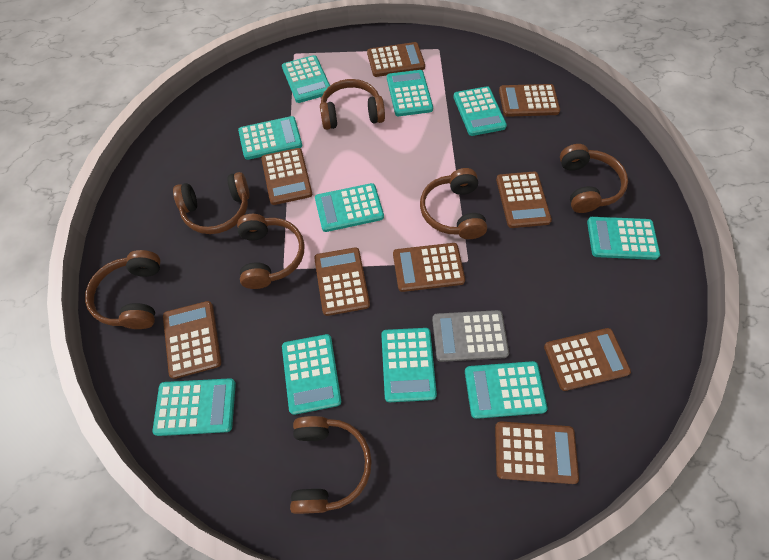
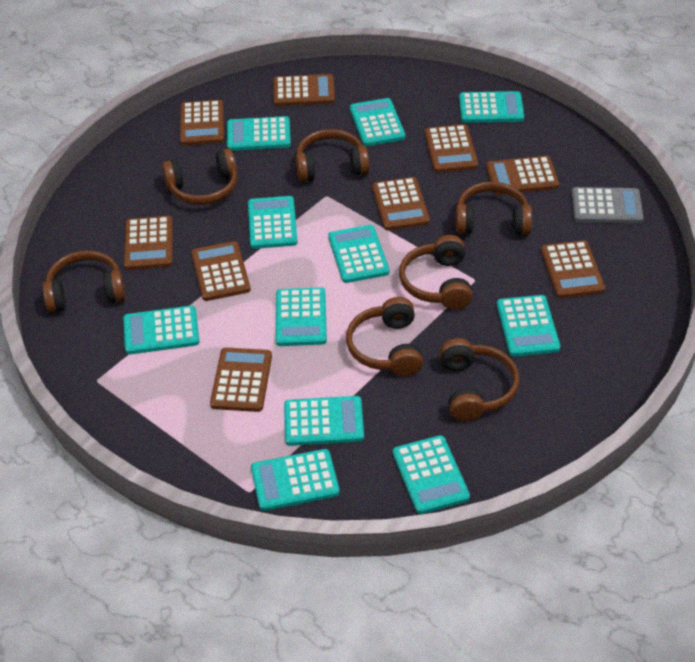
turquoise calculator: 10 -> 11

